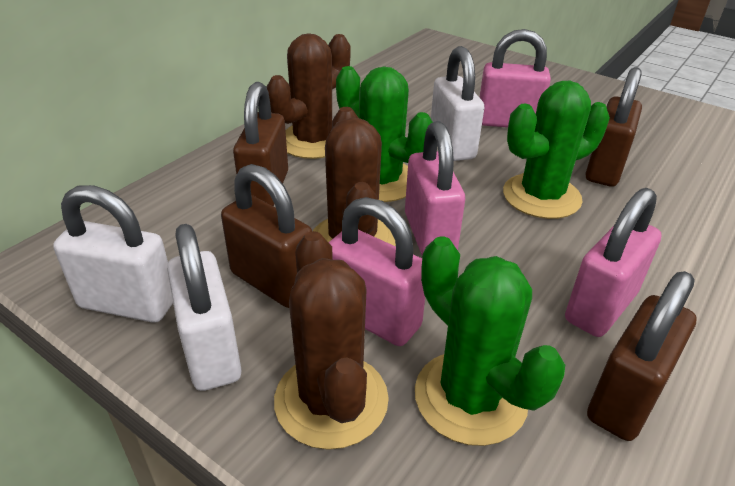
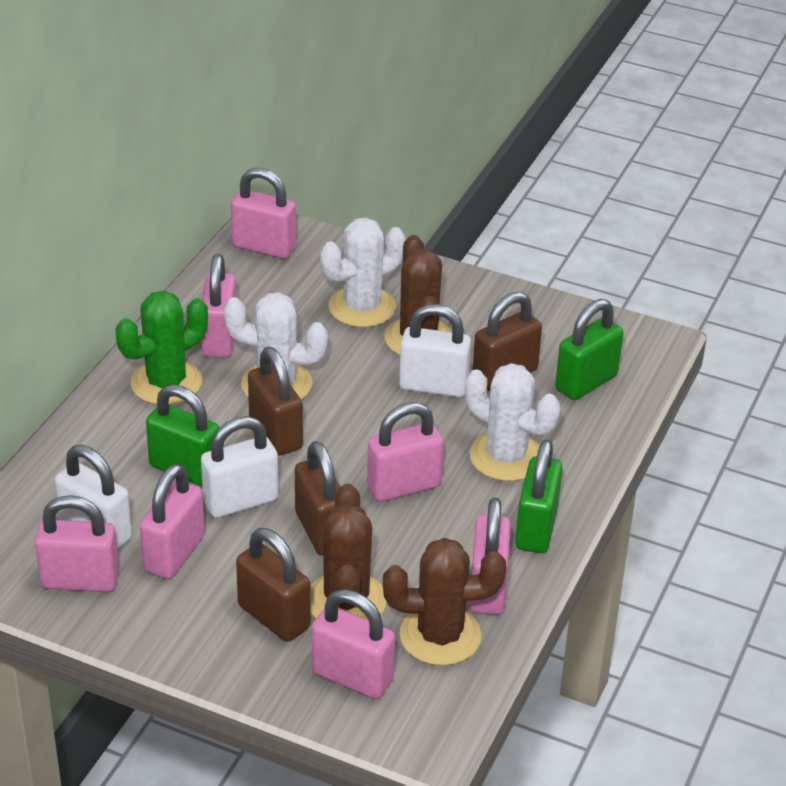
green cactus: 3 -> 1
green padlock: 0 -> 3
pink padlock: 4 -> 7
white cactus: 0 -> 3

